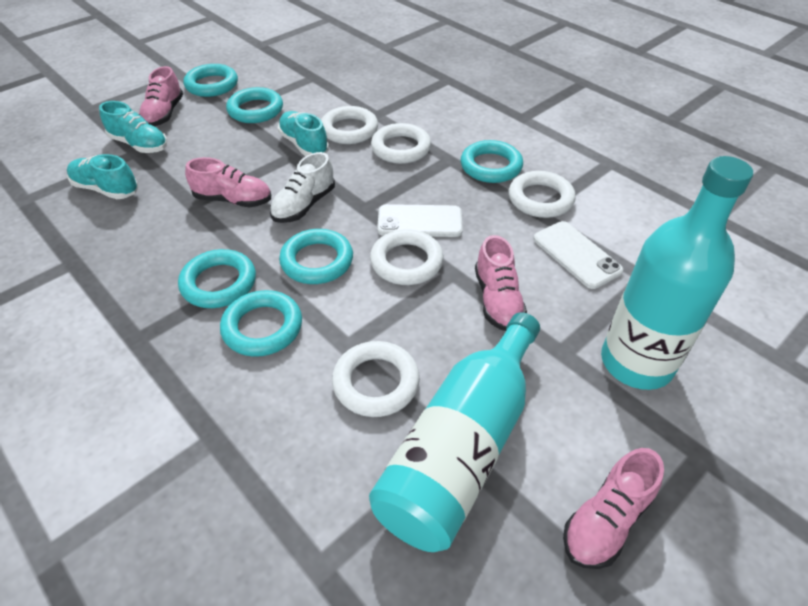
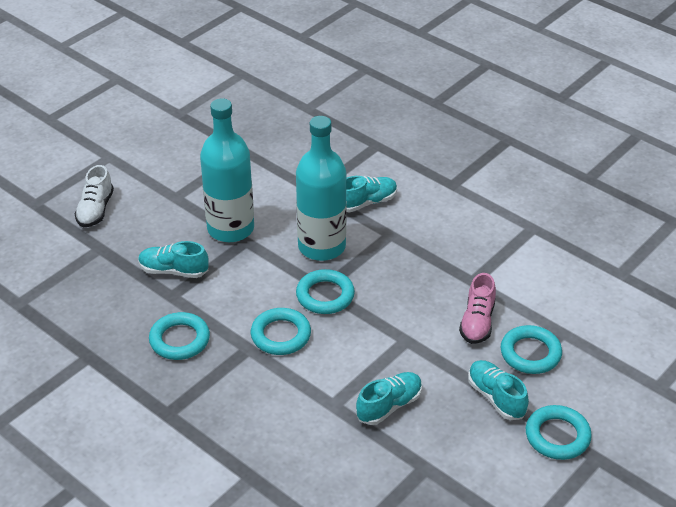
pink shoe: 4 -> 1
turquoise ring: 6 -> 5
turquoise shoe: 3 -> 4
white phone: 2 -> 0
white ring: 5 -> 0

